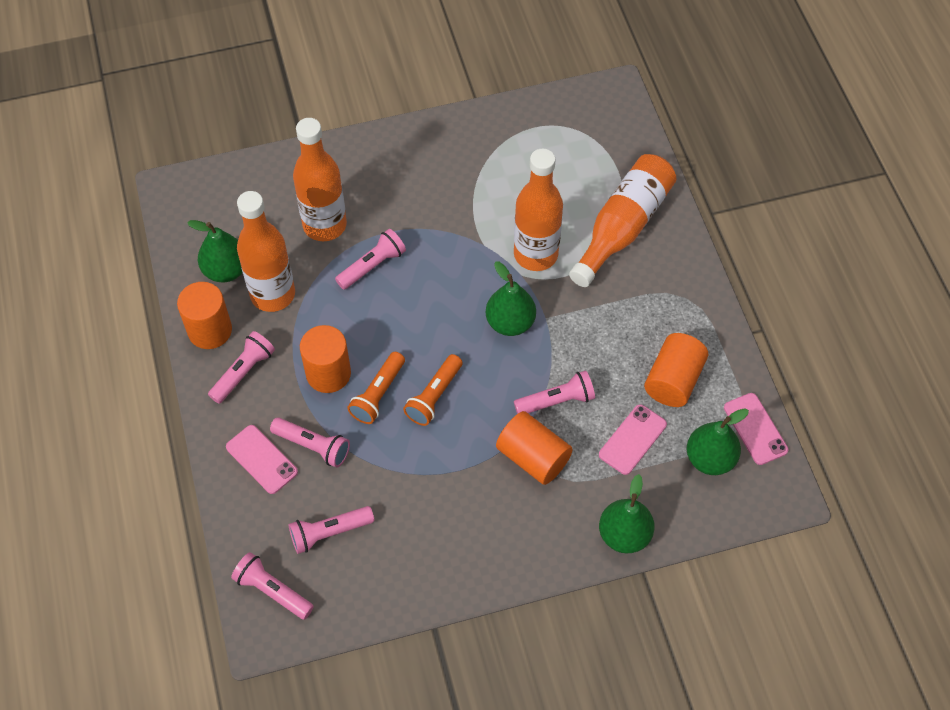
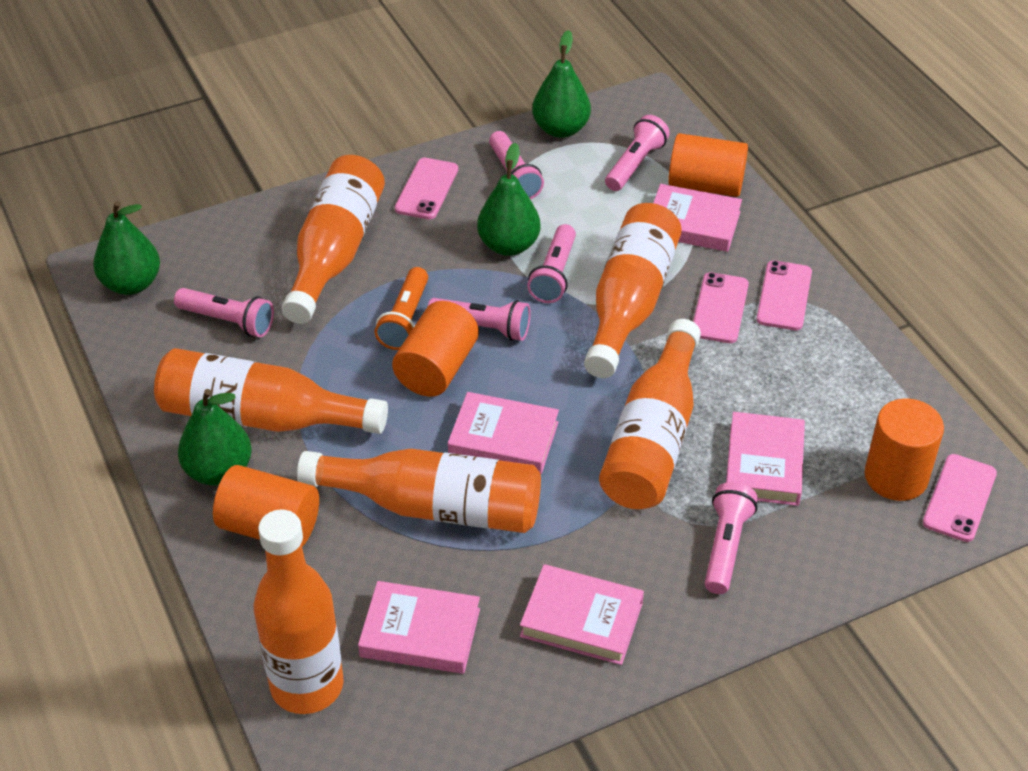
orange bottle: 4 -> 6
orange flashlight: 2 -> 1
pink book: 0 -> 5
pink phone: 3 -> 4

